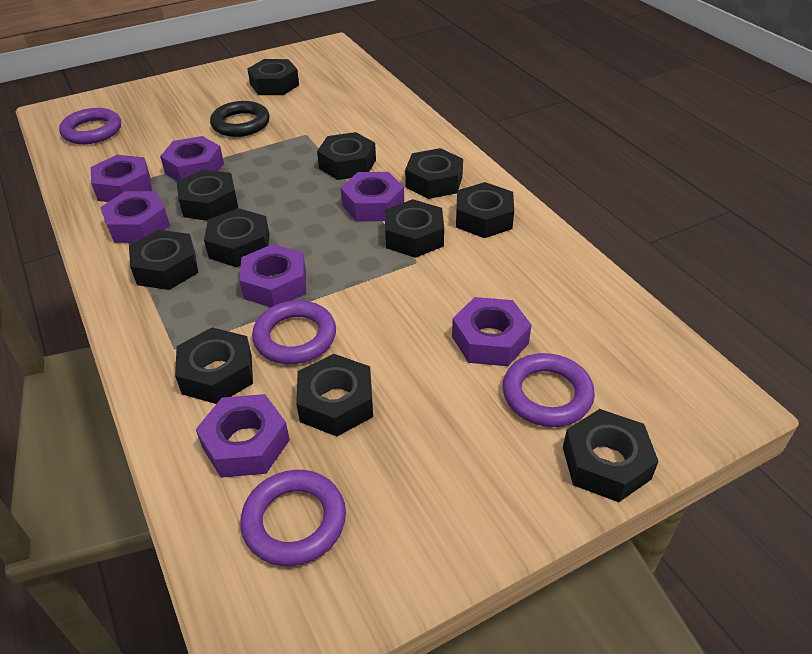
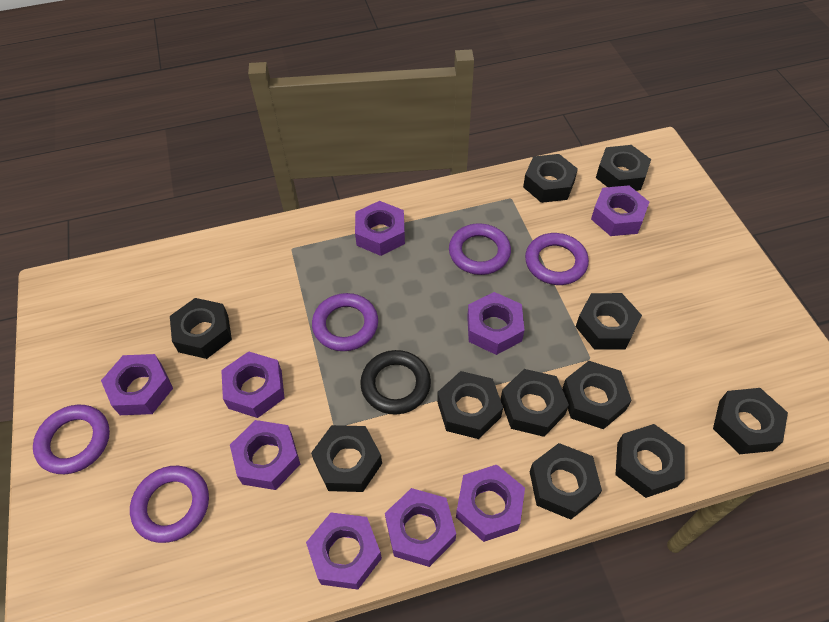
purple nut: 7 -> 9
purple ring: 4 -> 5

